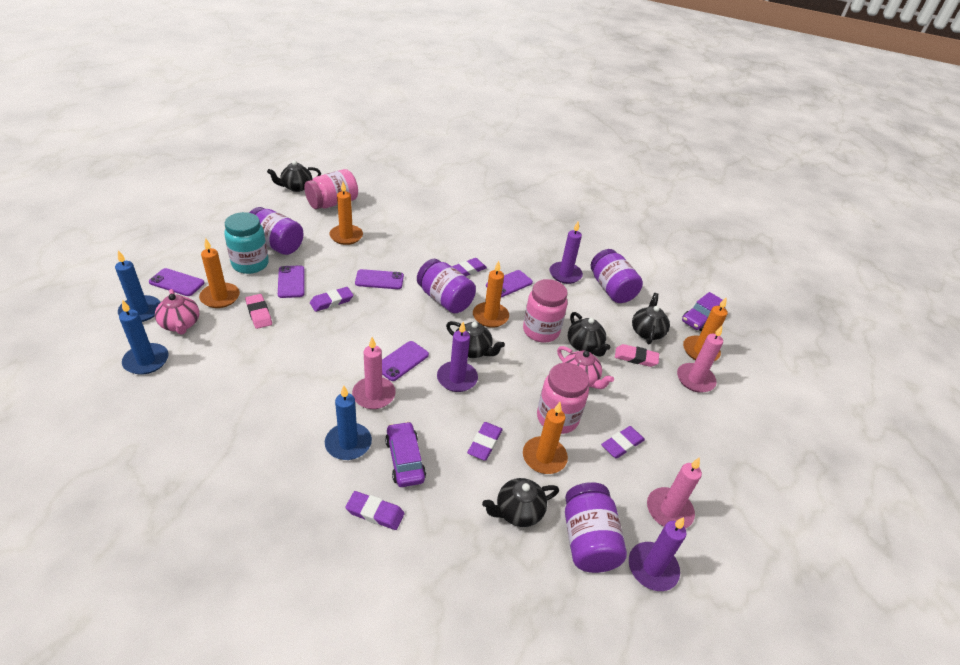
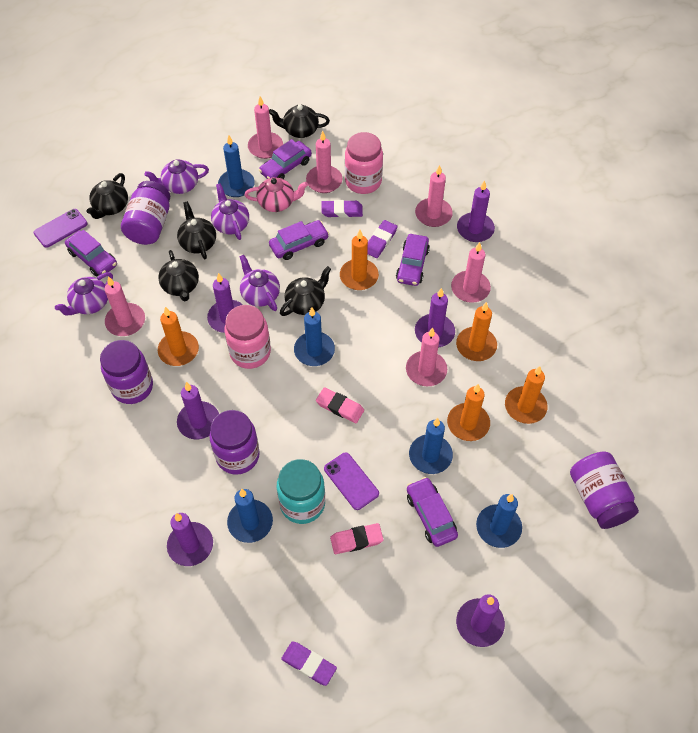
blue candle: 3 -> 5
pink candle: 3 -> 6
pink jar: 3 -> 2
pink teapot: 2 -> 1
purple candle: 3 -> 6
purple car: 2 -> 5
purple eraser: 5 -> 3
purple phone: 5 -> 2
purple teapot: 0 -> 4

